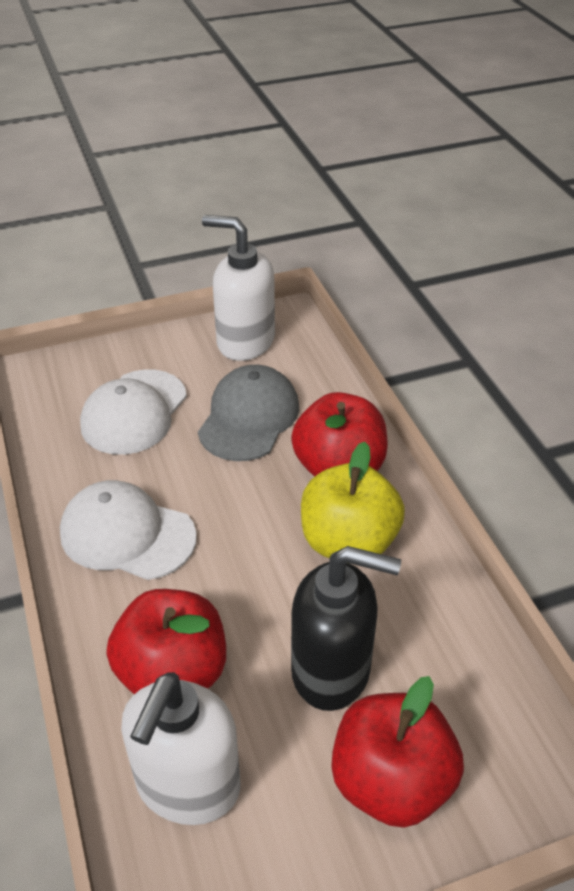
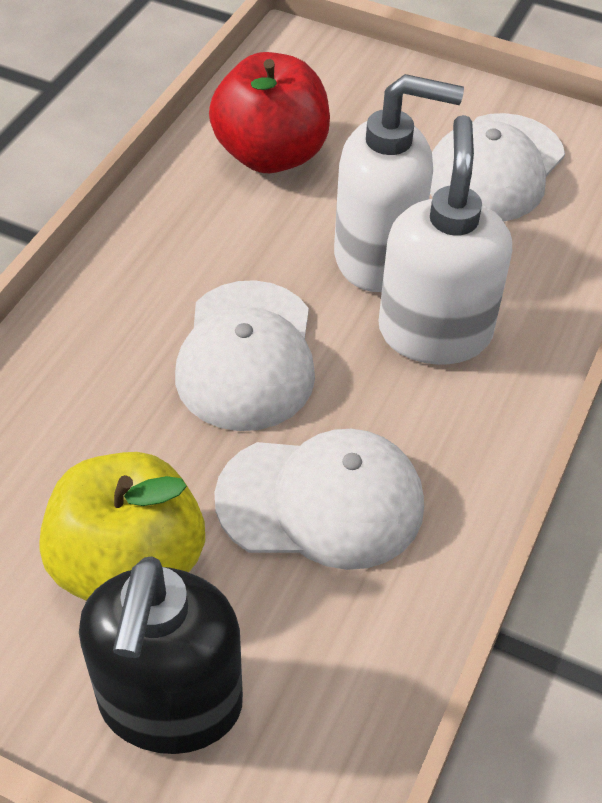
grey cap: 1 -> 0
red apple: 3 -> 1
white cap: 2 -> 3

